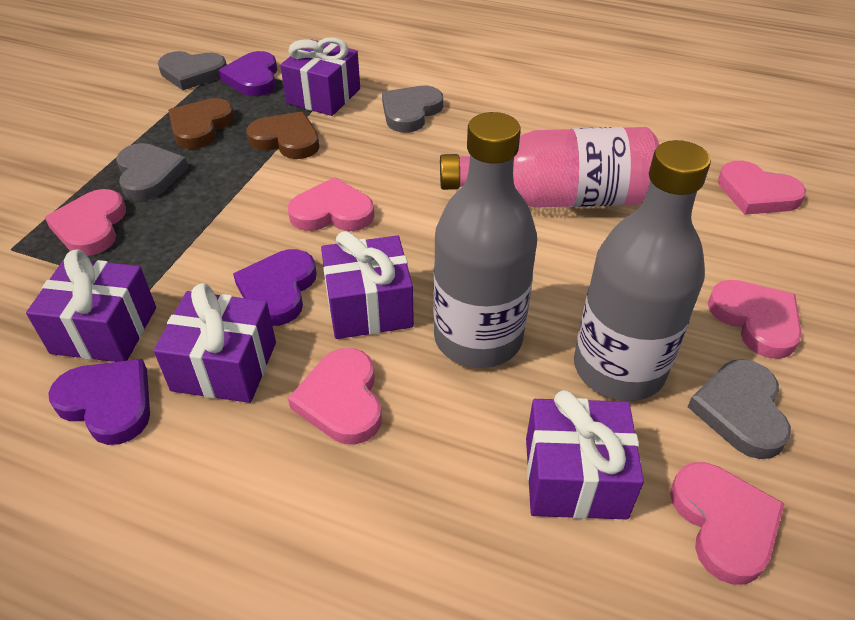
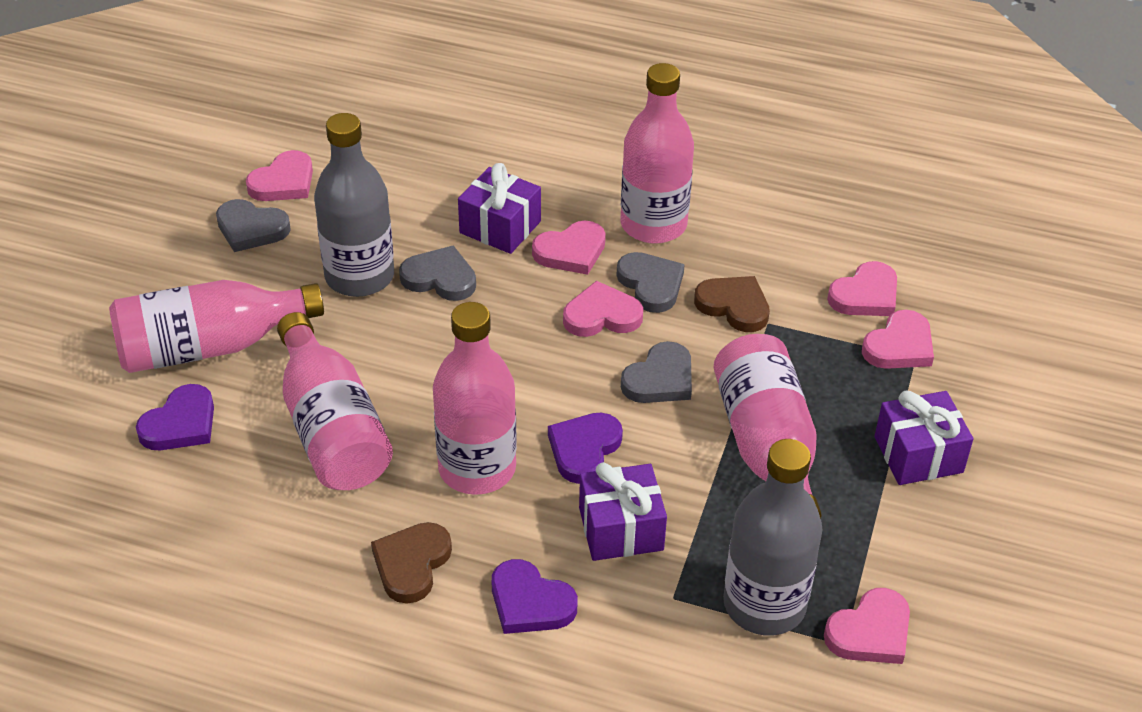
pink bottle: 1 -> 5
purple gift: 5 -> 3

